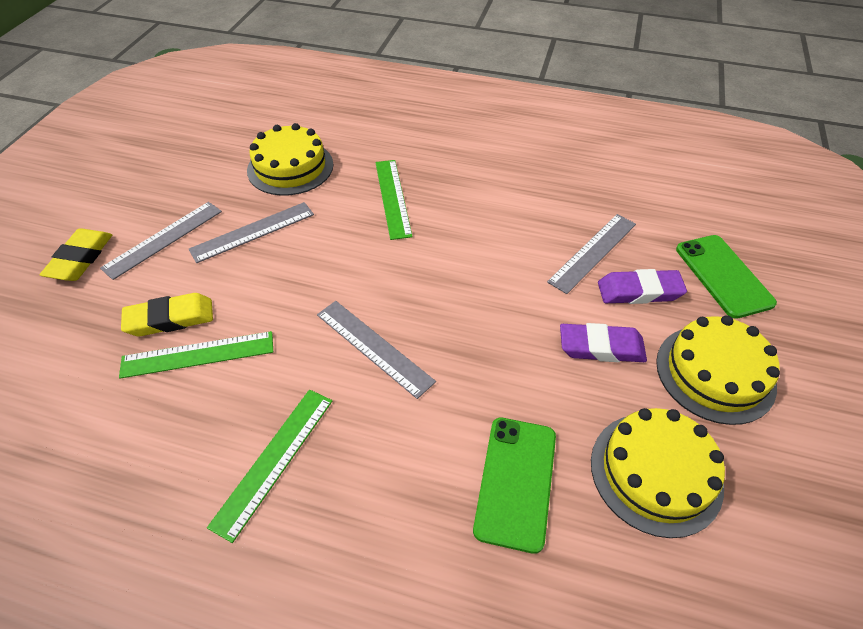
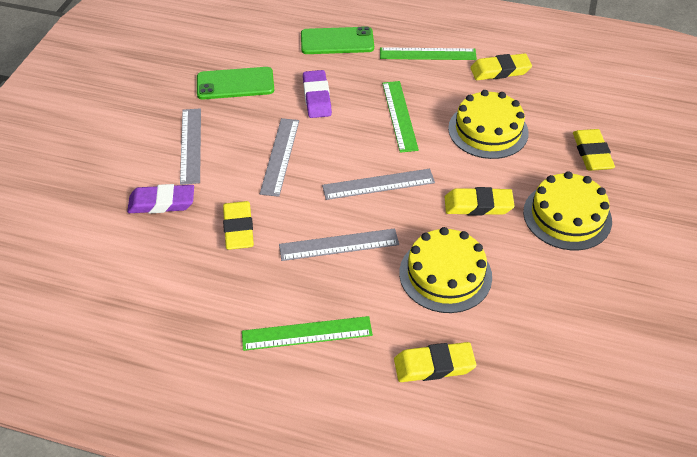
yellow eraser: 2 -> 5

